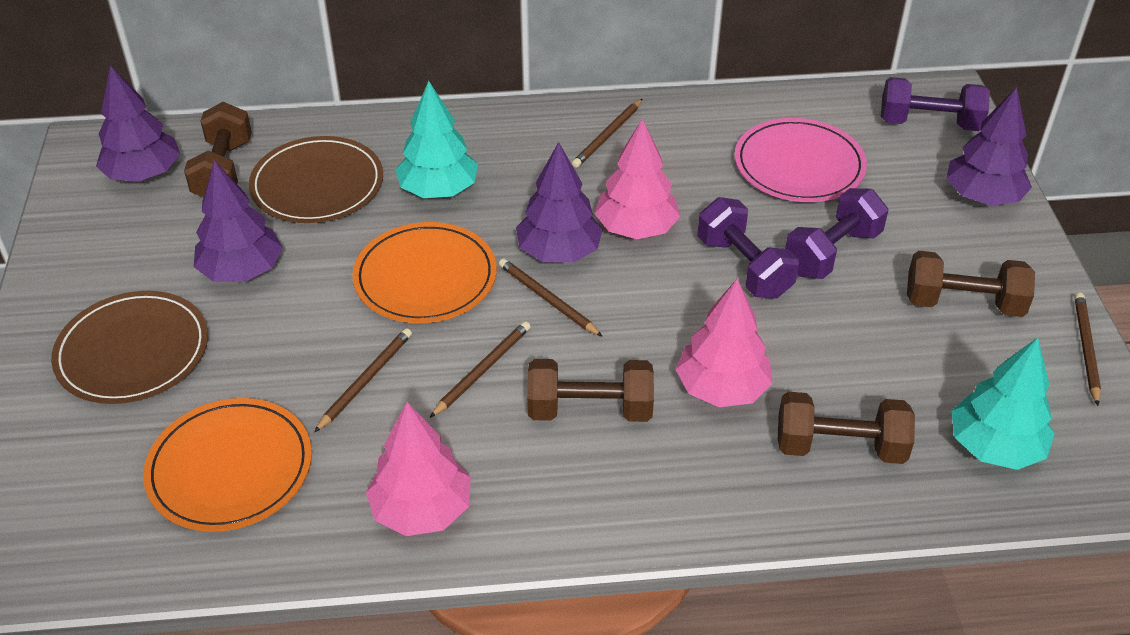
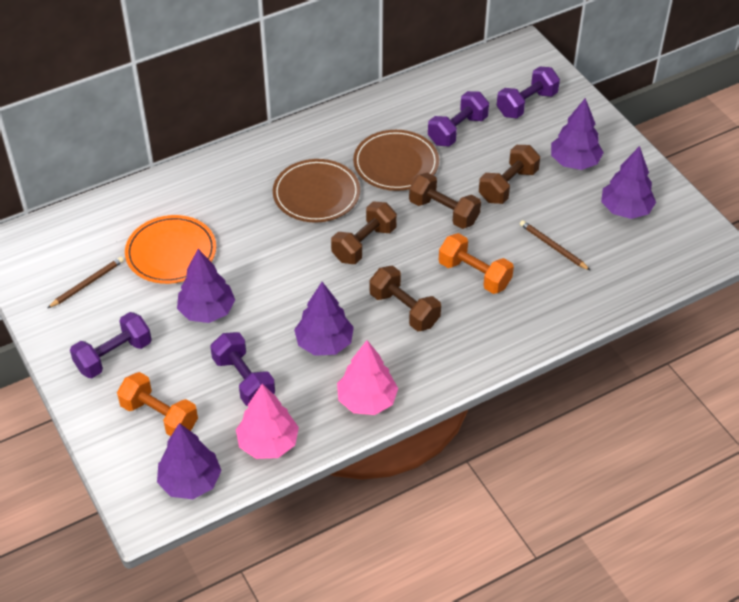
brown pencil: 5 -> 2
orange dumbbell: 0 -> 2
orange plate: 2 -> 1
pink plate: 1 -> 0
pink tree: 3 -> 2
purple dumbbell: 3 -> 4
purple tree: 4 -> 5
turquoise tree: 2 -> 0

